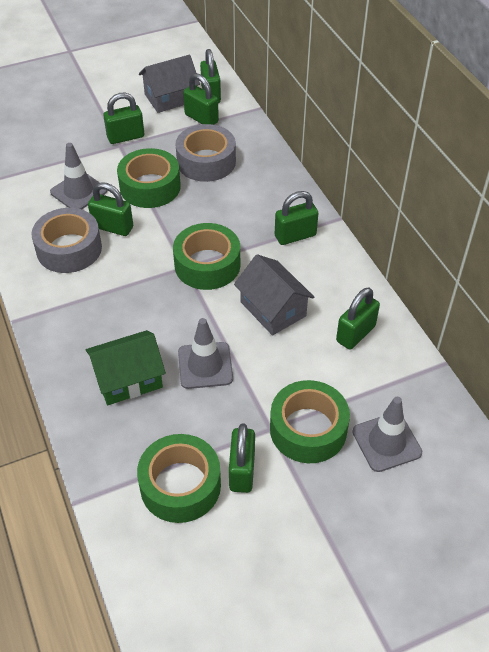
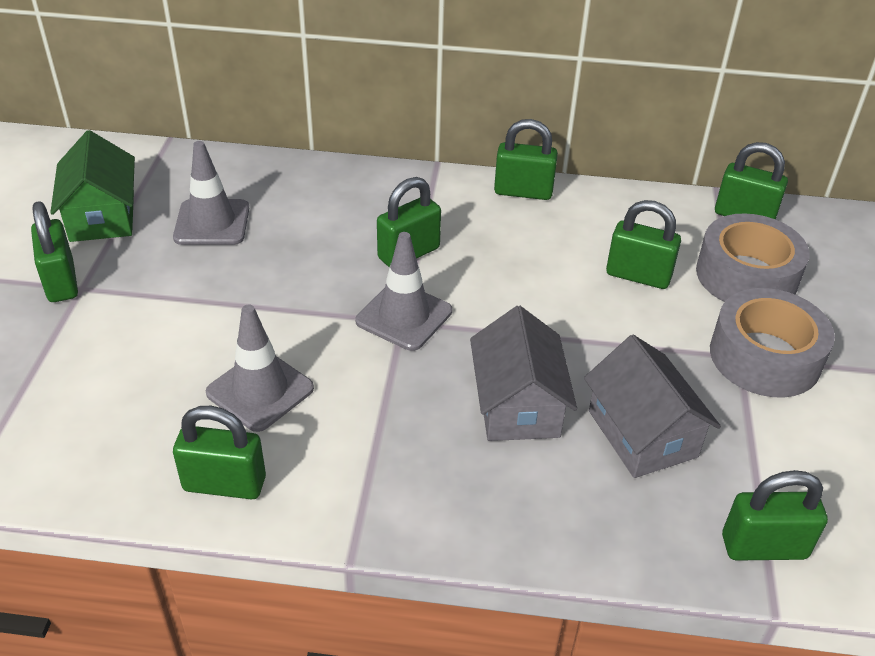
green tape: 4 -> 0

